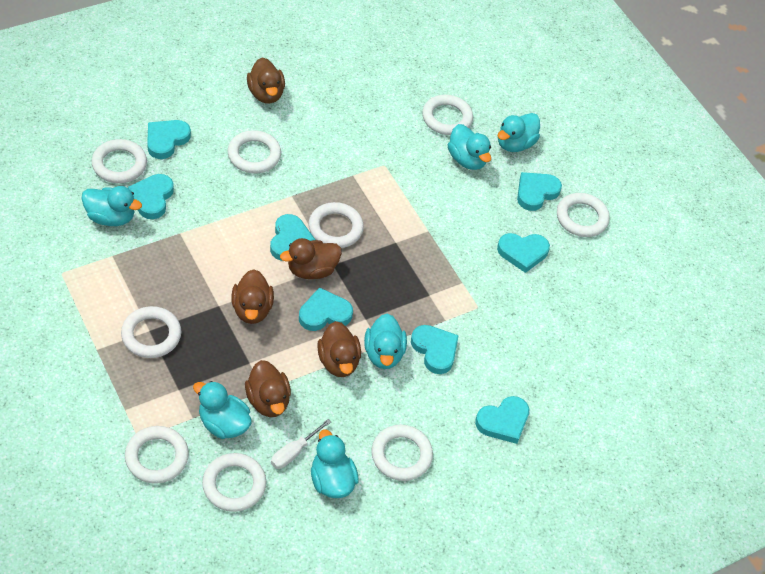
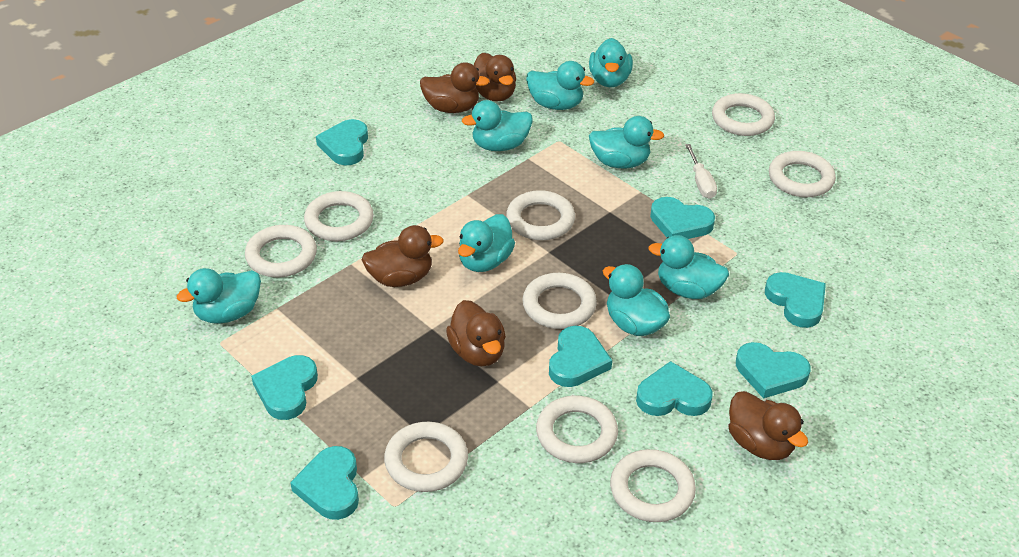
turquoise duck: 6 -> 8

